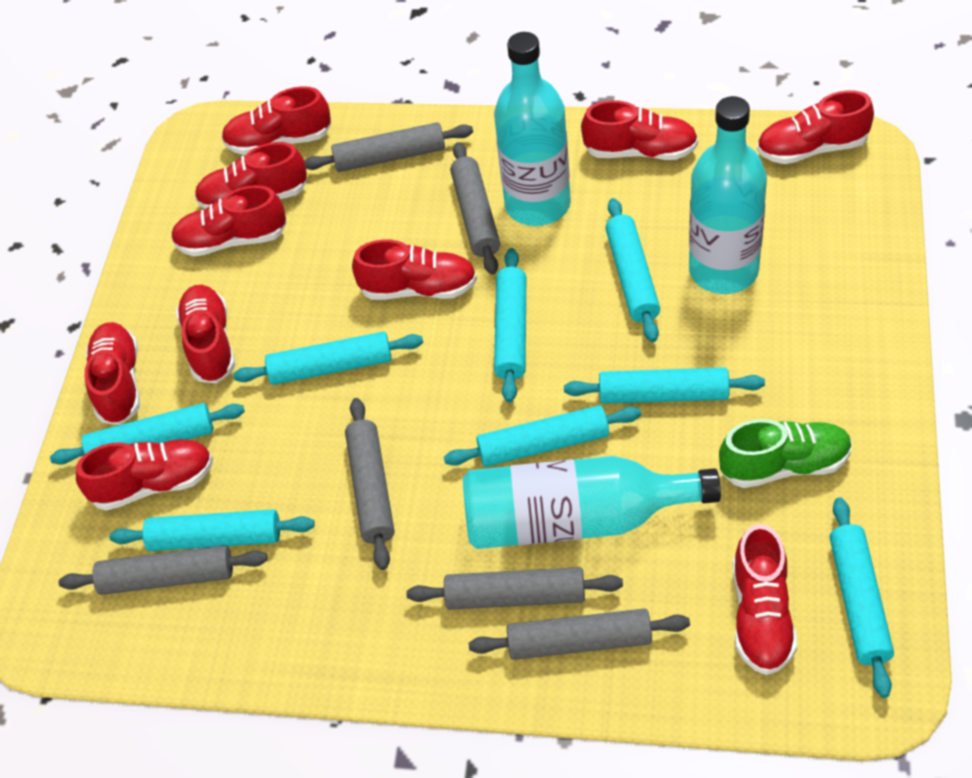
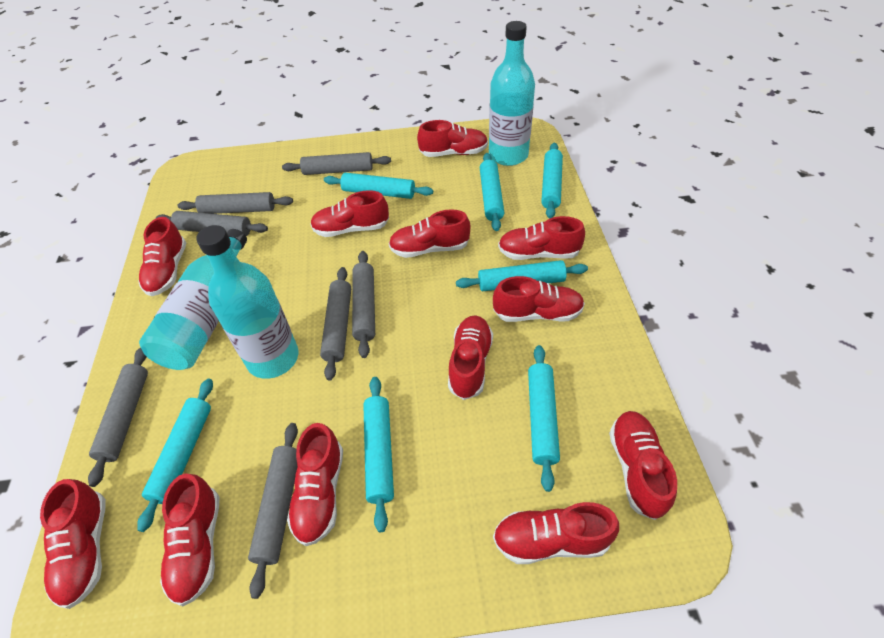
green shoe: 1 -> 0
grey rolling pin: 6 -> 7
red shoe: 10 -> 12
turquoise rolling pin: 8 -> 7

